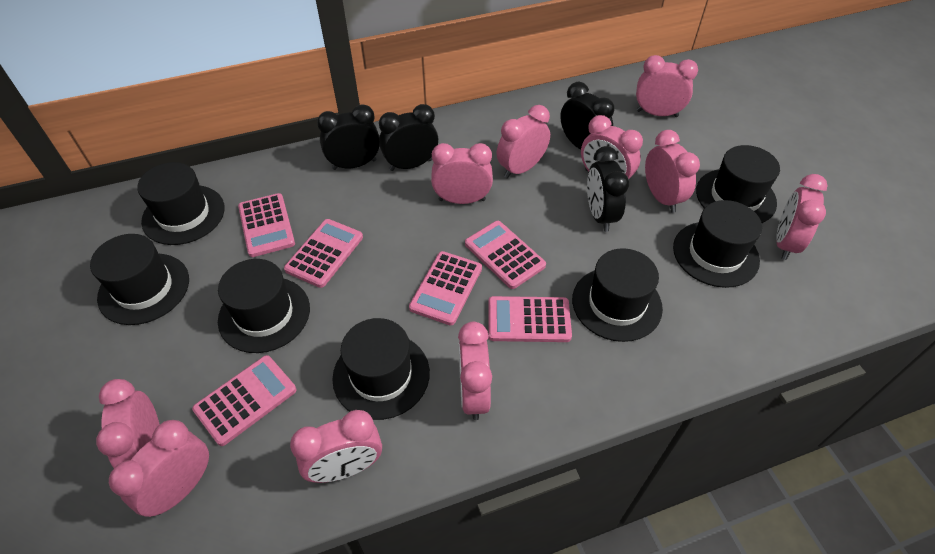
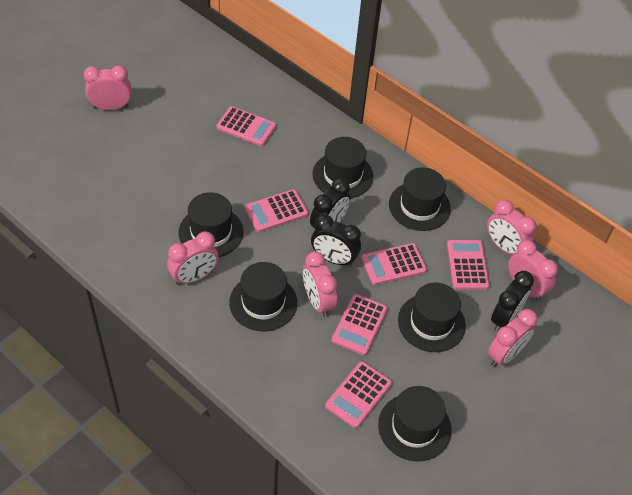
black clock: 4 -> 3
black hat: 7 -> 6
pink clock: 10 -> 6

